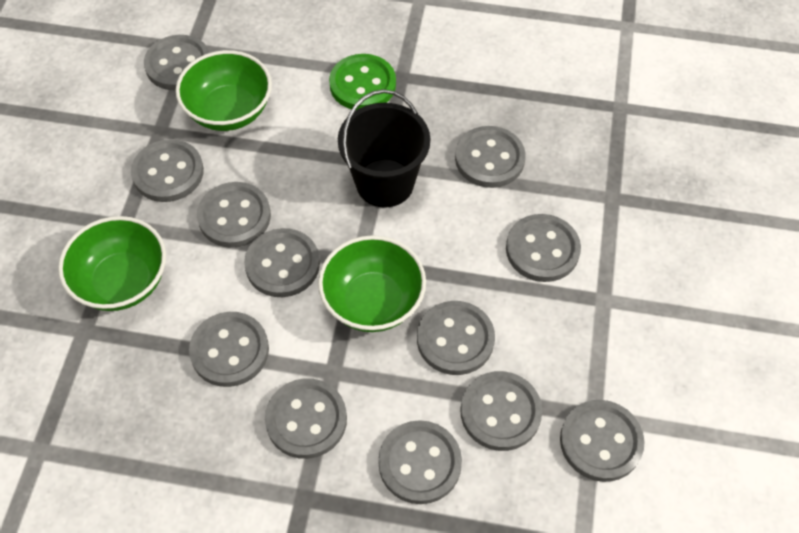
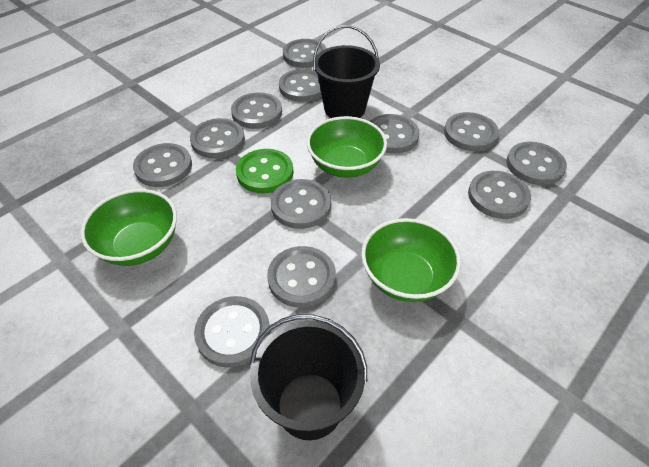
black bucket: 1 -> 2

